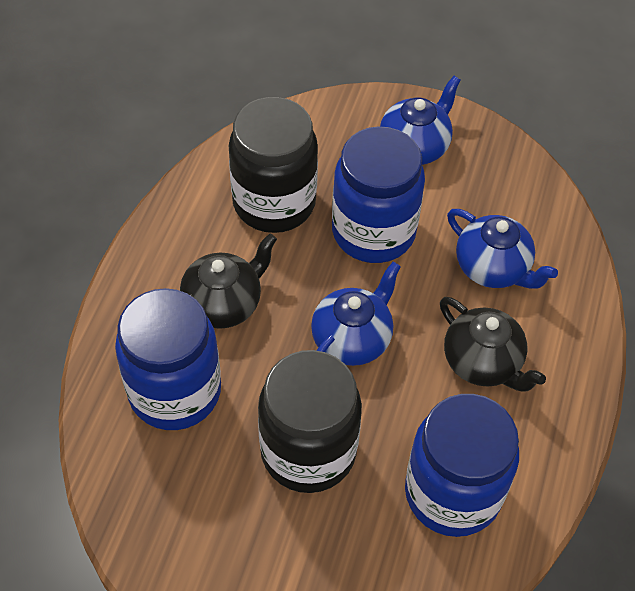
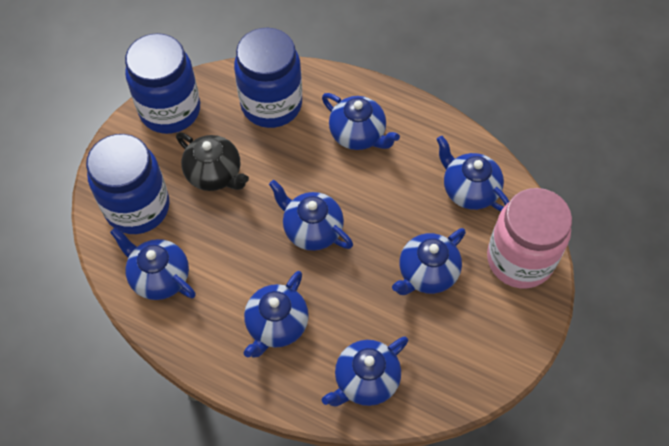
black jar: 2 -> 0
black teapot: 2 -> 1
blue teapot: 3 -> 7
pink jar: 0 -> 1

